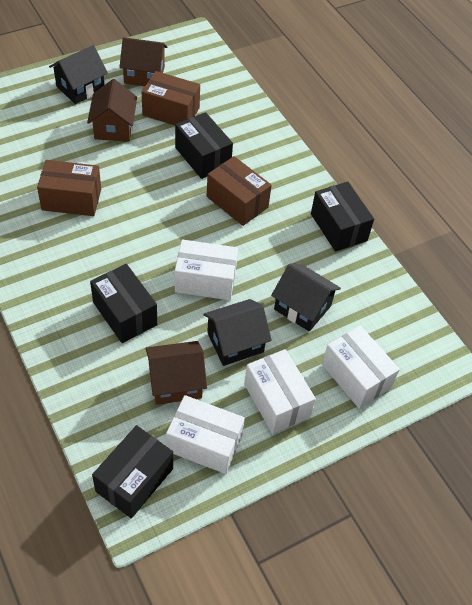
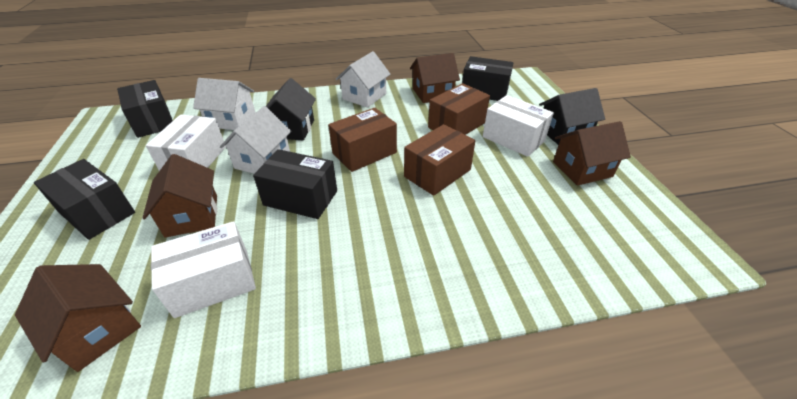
black house: 3 -> 2
brown house: 3 -> 4
white box: 4 -> 3
white house: 0 -> 3

